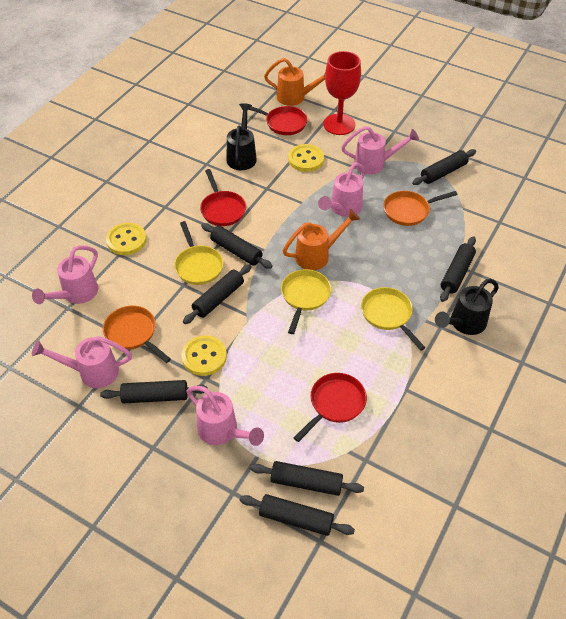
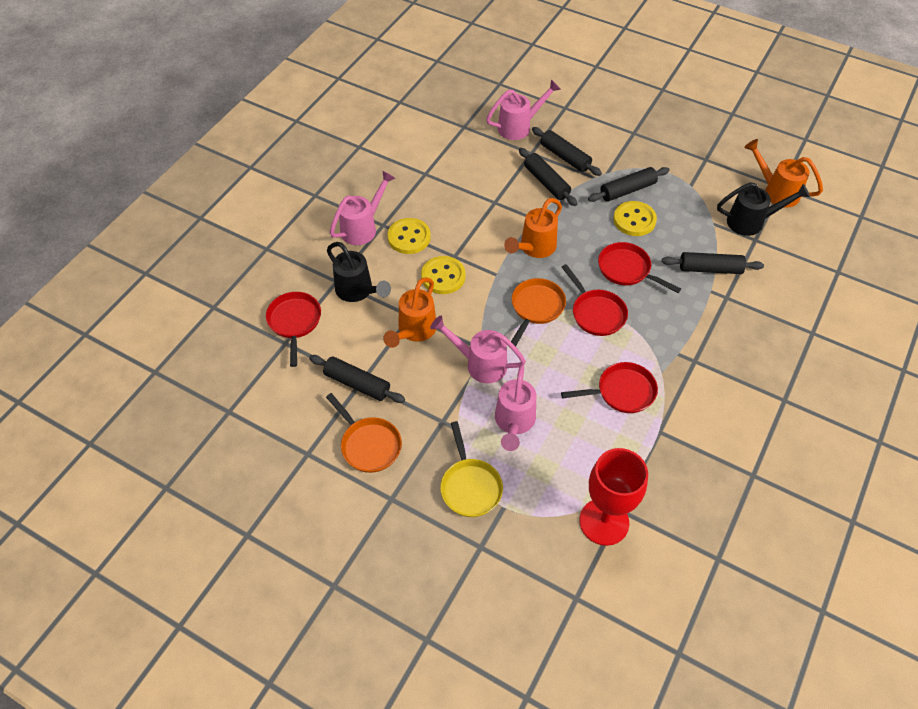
black rolling pin: 7 -> 5
orange watering can: 2 -> 3
pink watering can: 5 -> 4
red pan: 3 -> 4
yellow pan: 3 -> 1

